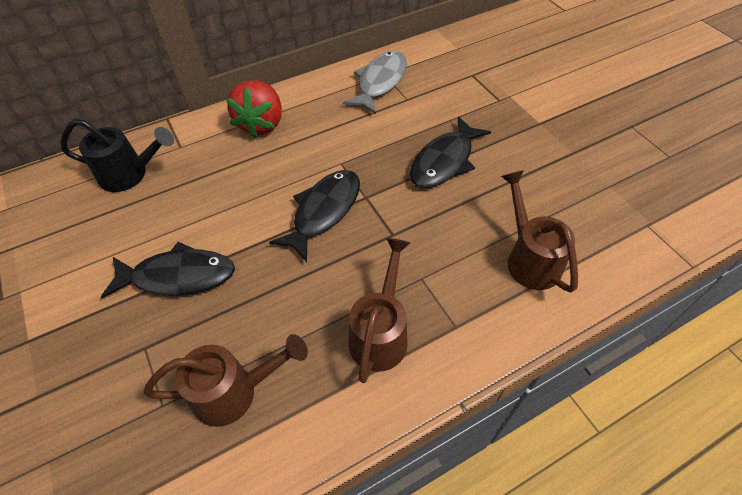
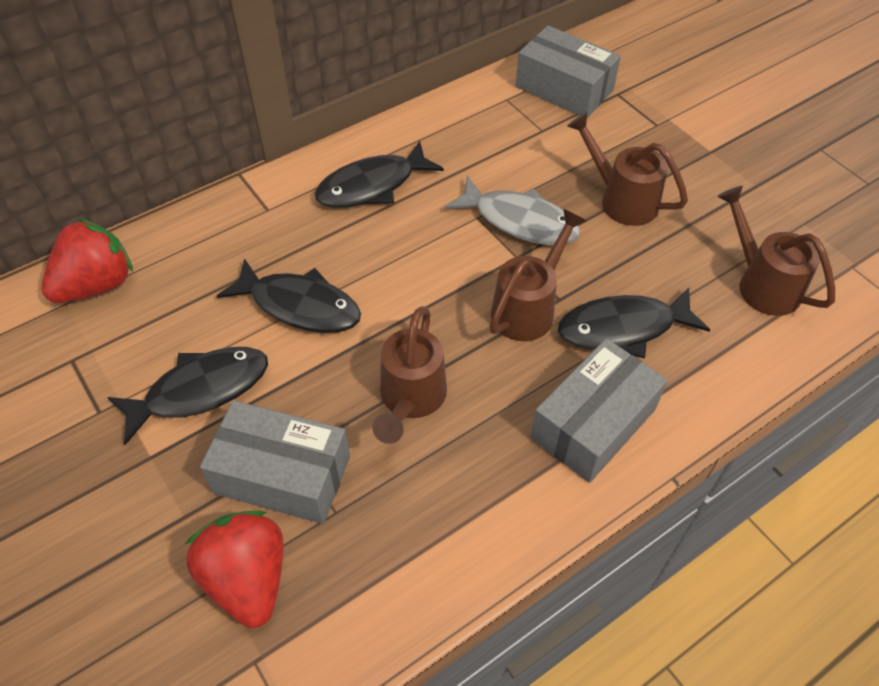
black fish: 3 -> 4
black watering can: 1 -> 0
brown watering can: 3 -> 4
grey box: 0 -> 3
red strawberry: 1 -> 2

